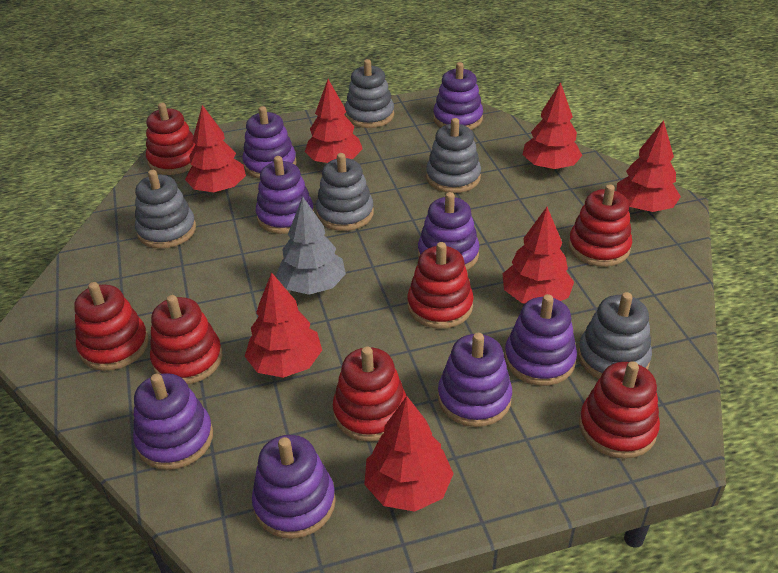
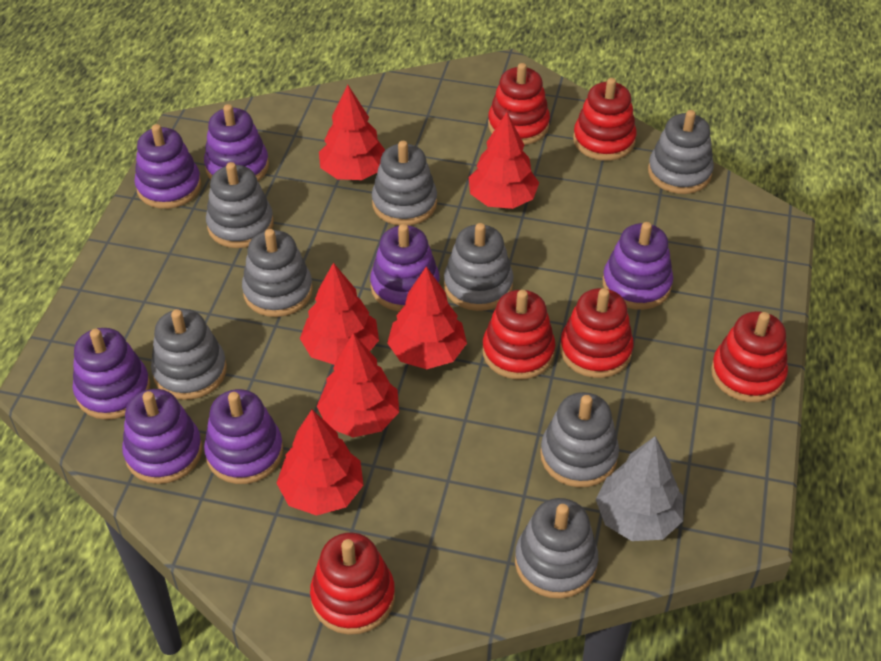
grey stacking toy: 5 -> 8
purple stacking toy: 8 -> 7
red stacking toy: 7 -> 6
red tree: 7 -> 6

